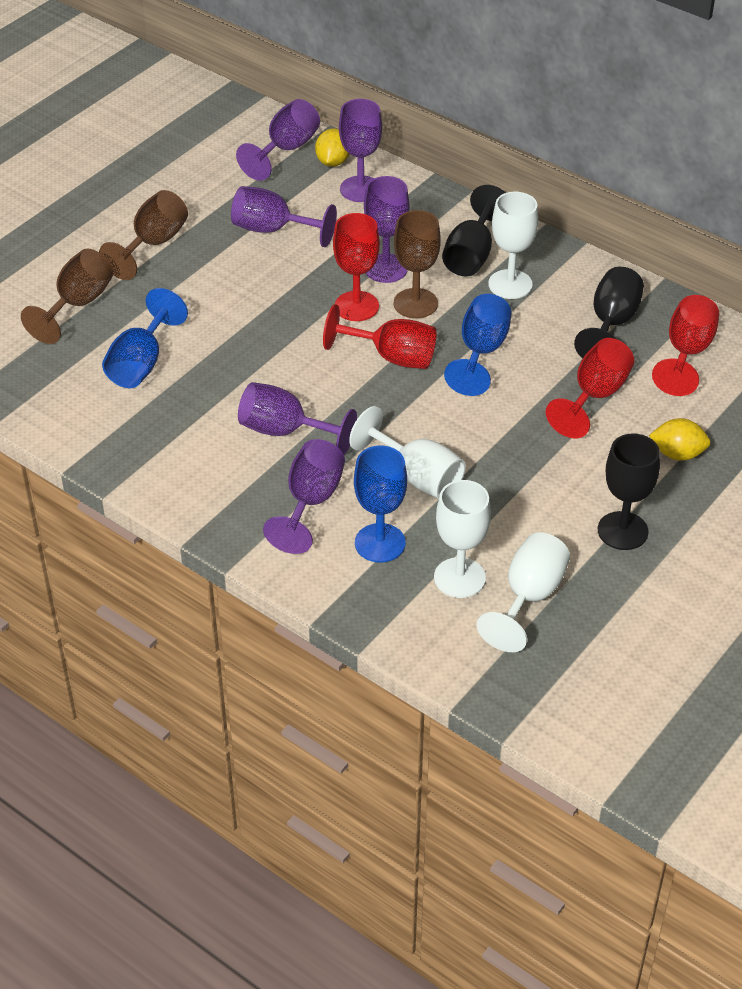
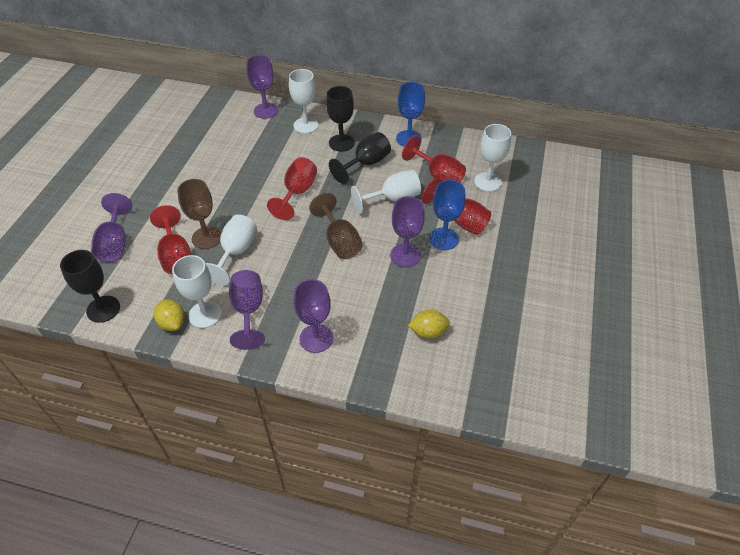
blue goblet: 3 -> 2
brown goblet: 3 -> 2
purple goblet: 6 -> 5
white goblet: 4 -> 5

